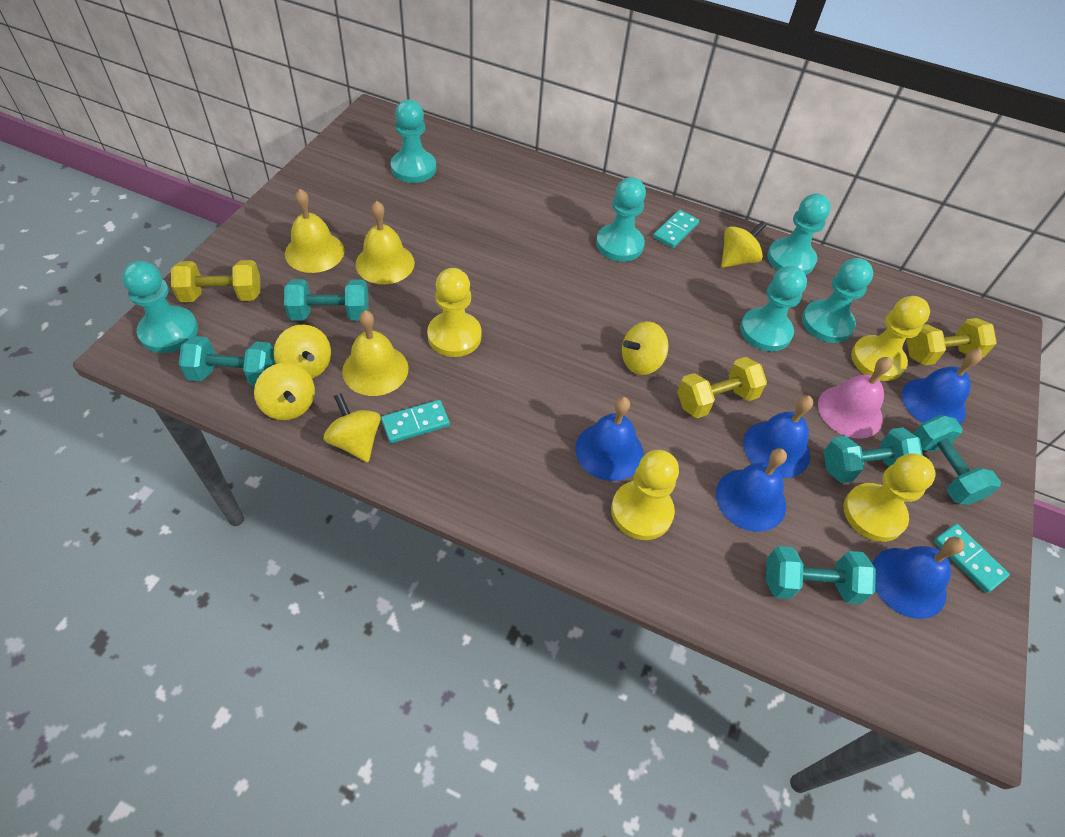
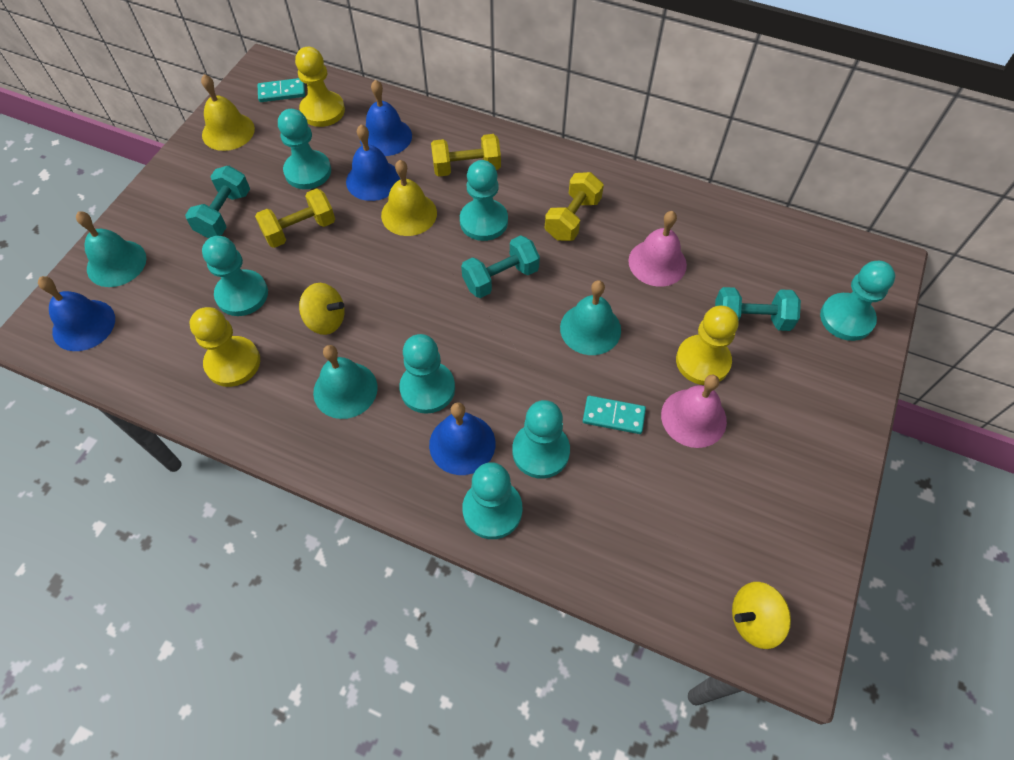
blue bell: 5 -> 4
pink bell: 1 -> 2
turquoise bell: 0 -> 3
turquoise domino: 3 -> 2
turquoise dumbbell: 5 -> 3
turquoise pawn: 6 -> 7
yellow bell: 3 -> 2
yellow pawn: 4 -> 3
yellow spinning top: 5 -> 2

